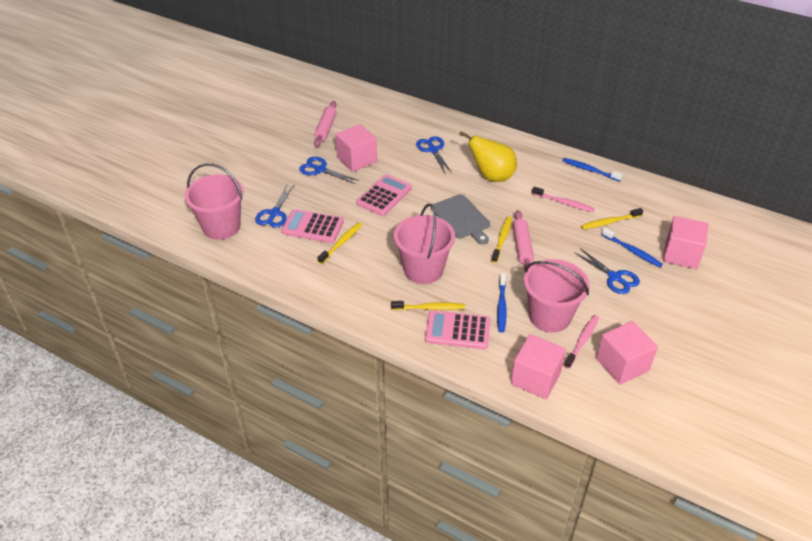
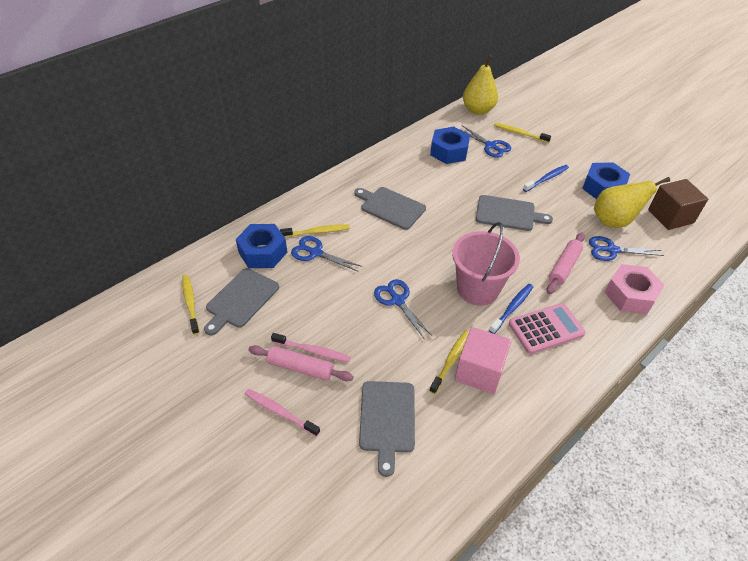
blue nut: 0 -> 3
blue toothbrush: 3 -> 2
brown cube: 0 -> 1
grey cutting board: 1 -> 4
pink bucket: 3 -> 1
pink calculator: 3 -> 1
pink cube: 4 -> 1
pink nut: 0 -> 1
yellow pear: 1 -> 2

